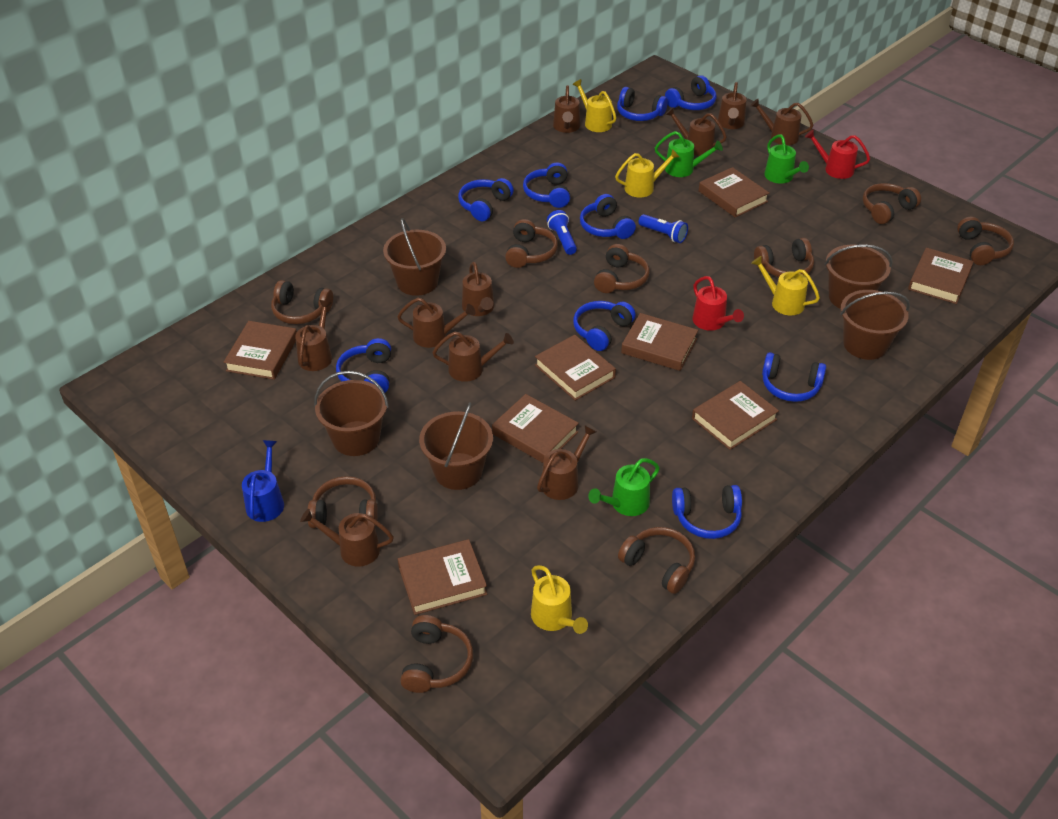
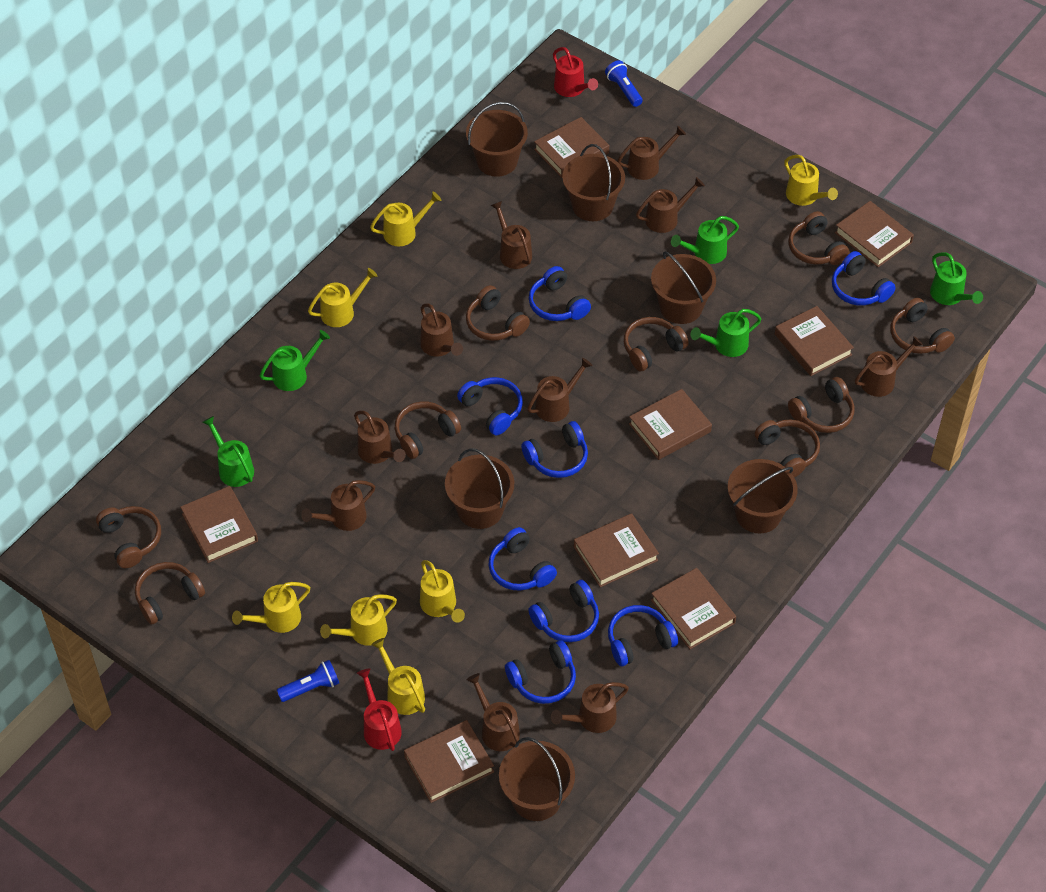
blue headphones: 9 -> 8
blue watering can: 1 -> 0
brown bucket: 5 -> 6
green watering can: 3 -> 5
yellow watering can: 4 -> 7

